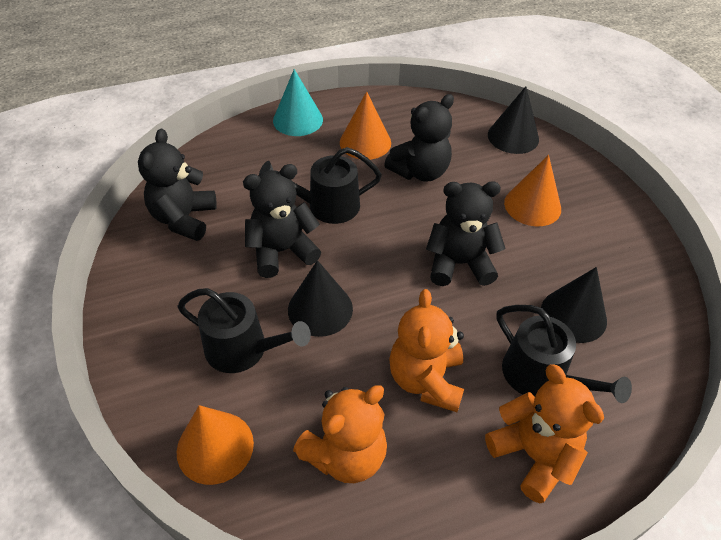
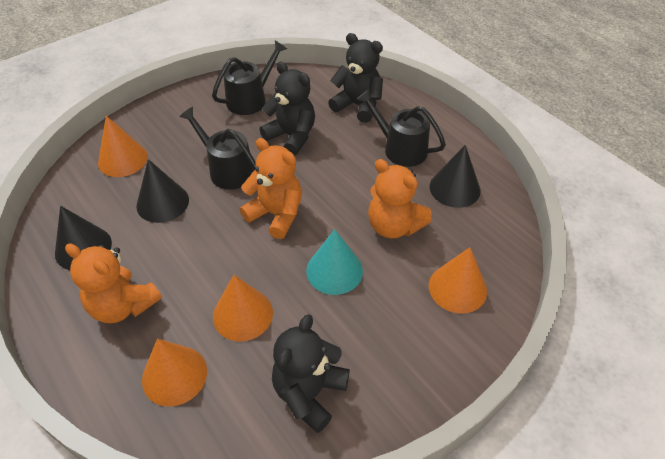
black teddy bear: 4 -> 3
orange cone: 3 -> 4

